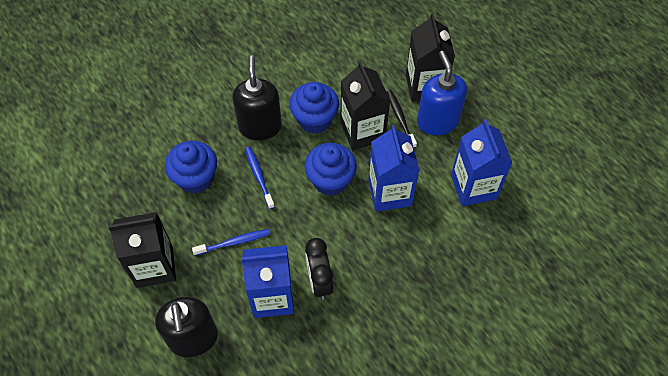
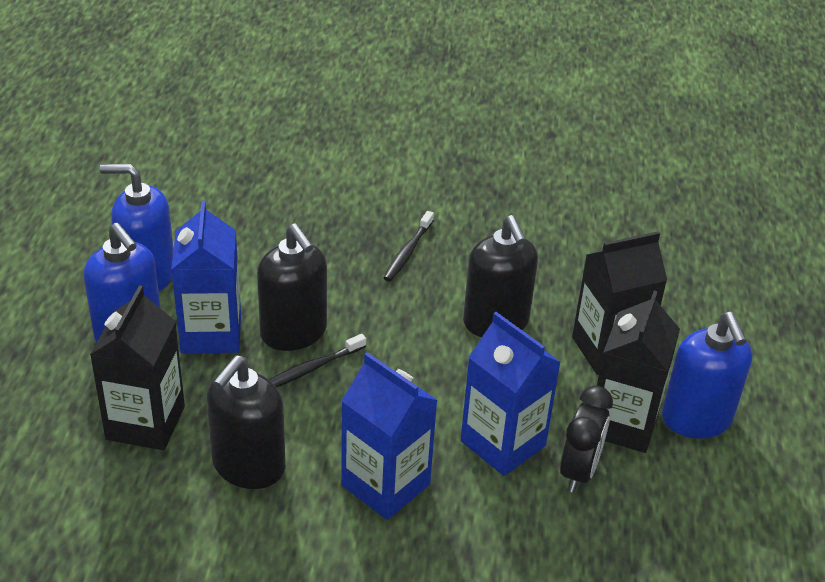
black soap dispenser: 2 -> 3
black toothbrush: 1 -> 2
blue cupcake: 3 -> 0
blue soap dispenser: 1 -> 3
blue toothbrush: 2 -> 0

